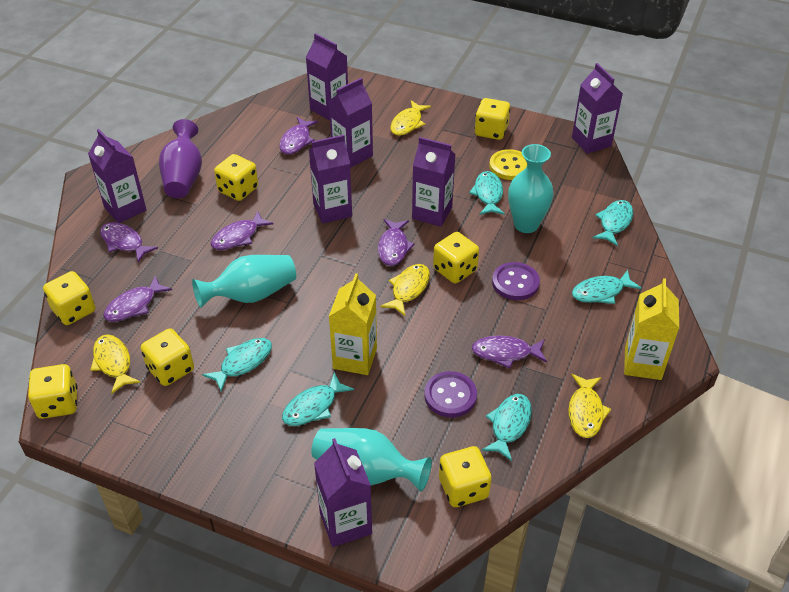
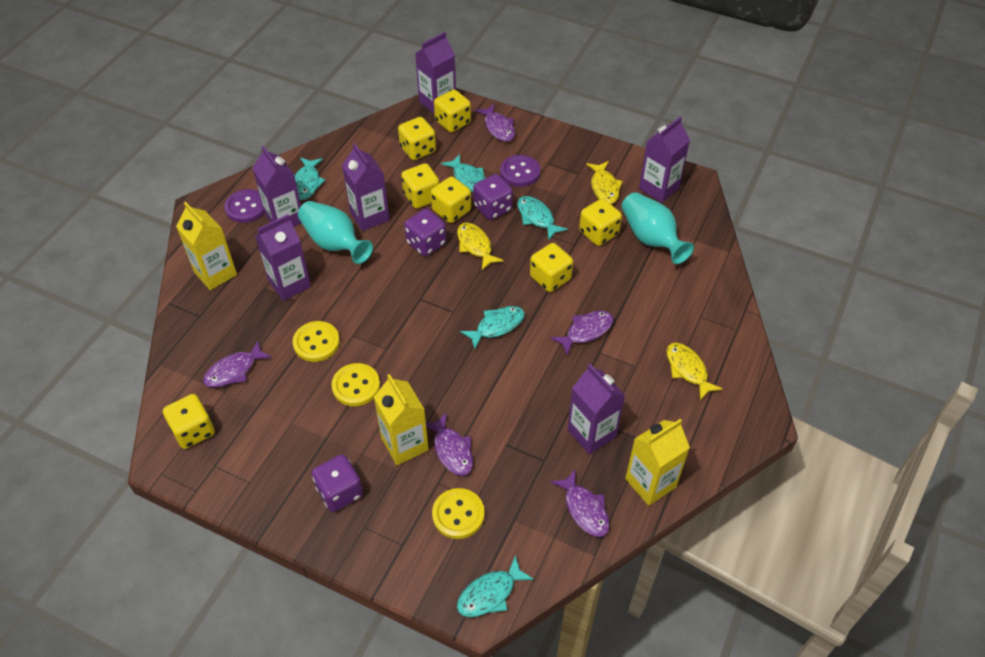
purple carton: 7 -> 6
purple dice: 0 -> 3
purple fish: 6 -> 5
purple vase: 1 -> 0
turquoise fish: 6 -> 5
turquoise vase: 3 -> 2
yellow button: 1 -> 3
yellow carton: 2 -> 3
yellow fish: 4 -> 3

